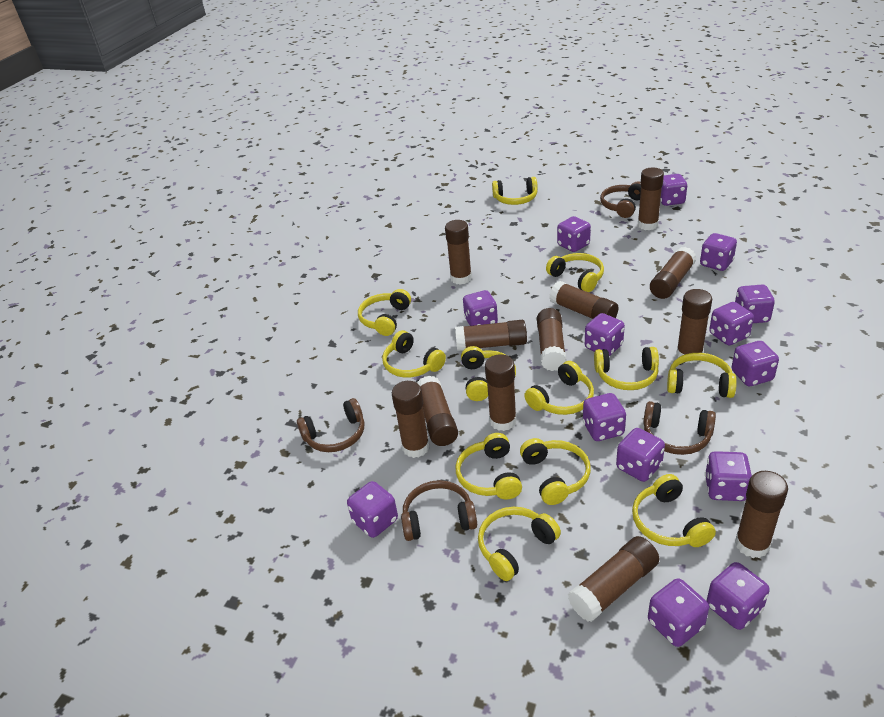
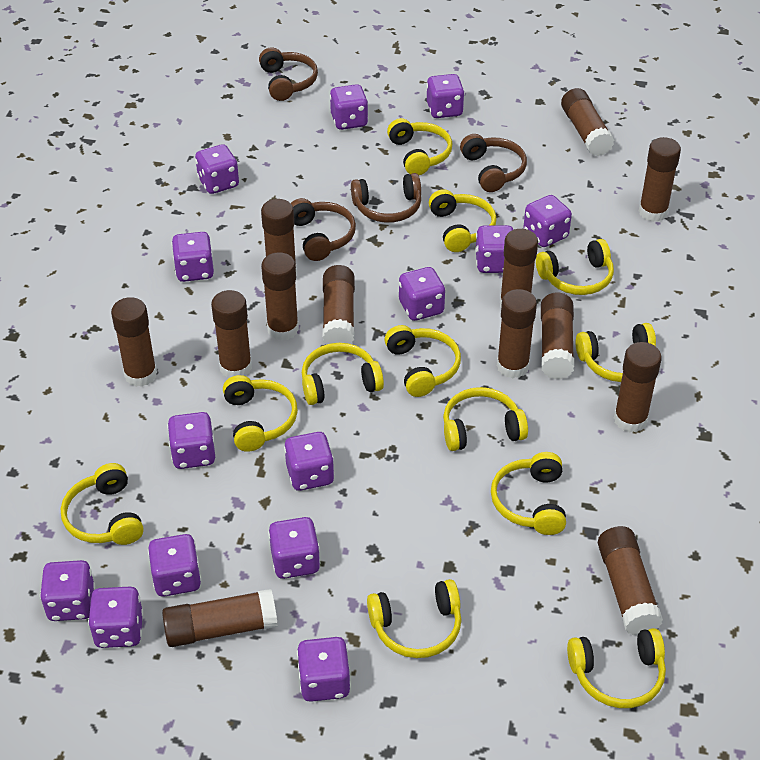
brown glue stick: 12 -> 13

